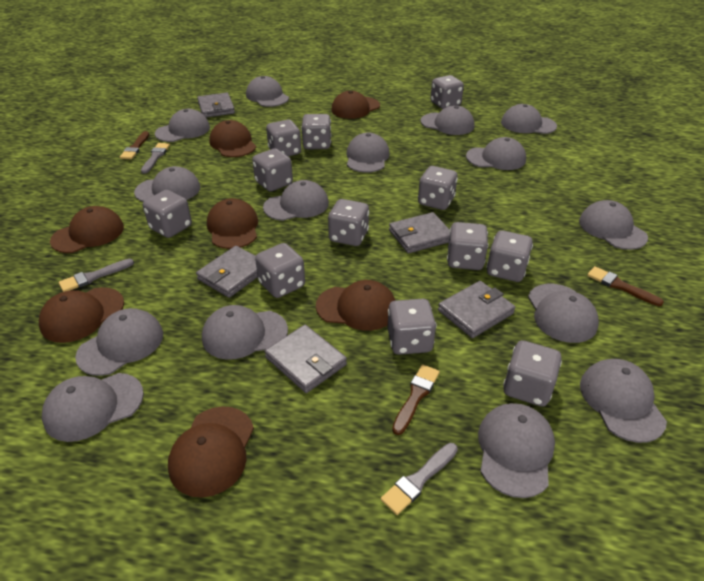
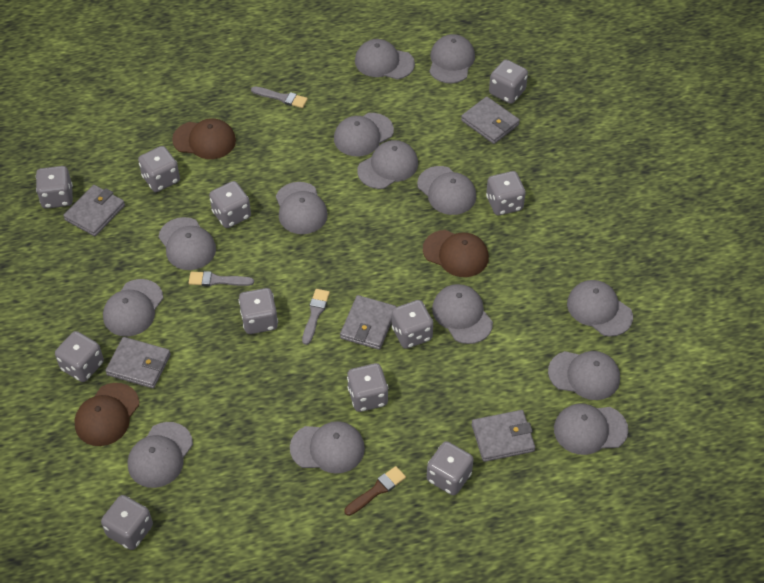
brown brush: 3 -> 1
brown cap: 7 -> 3
grey cap: 15 -> 14
grey dice: 12 -> 11

